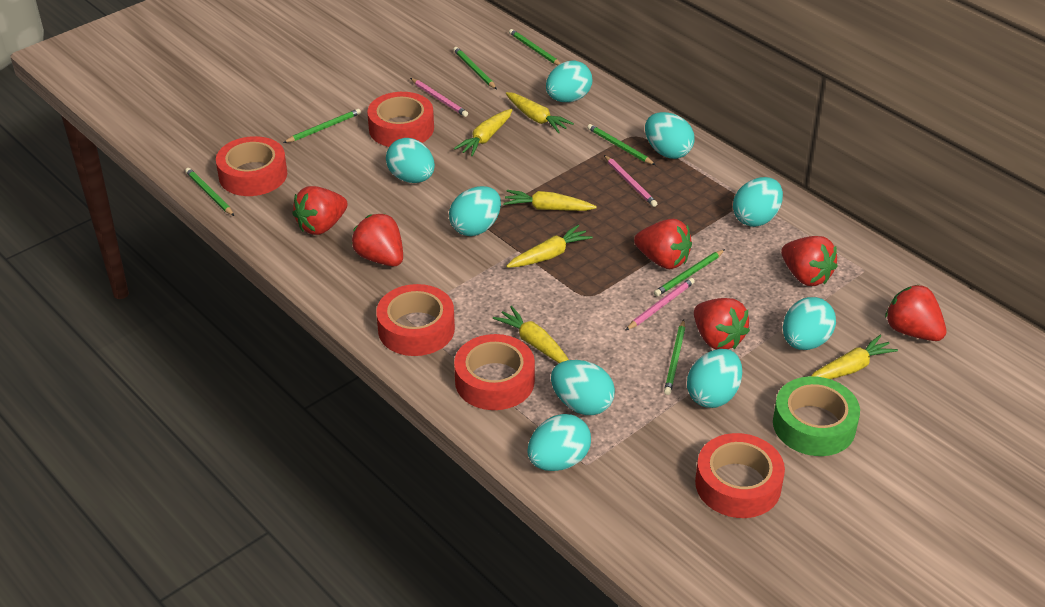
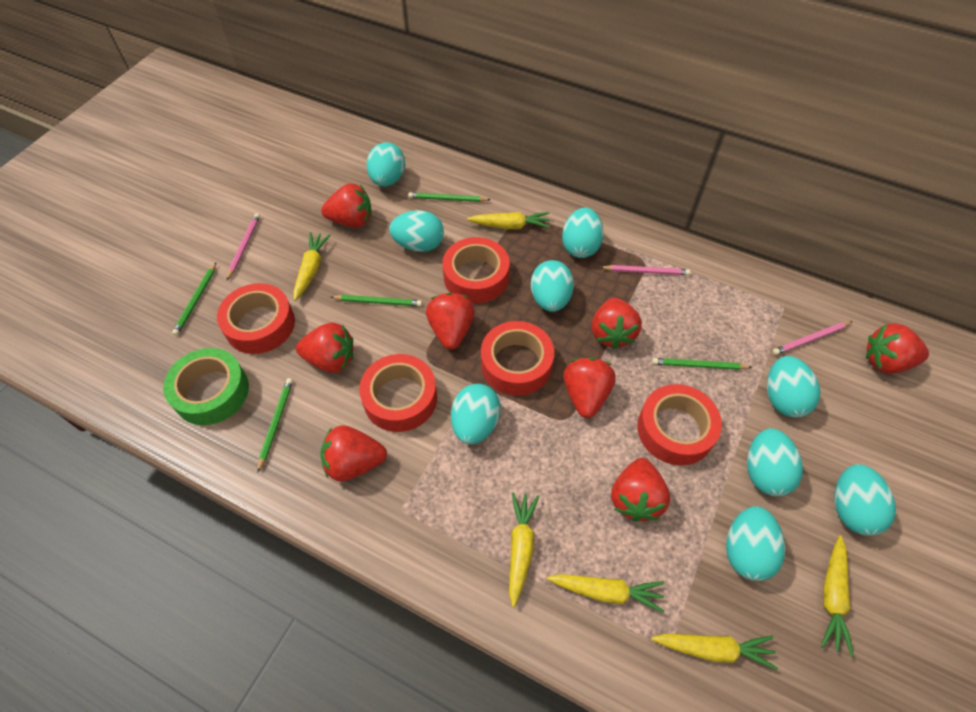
green pencil: 7 -> 5
red strawberry: 6 -> 8

